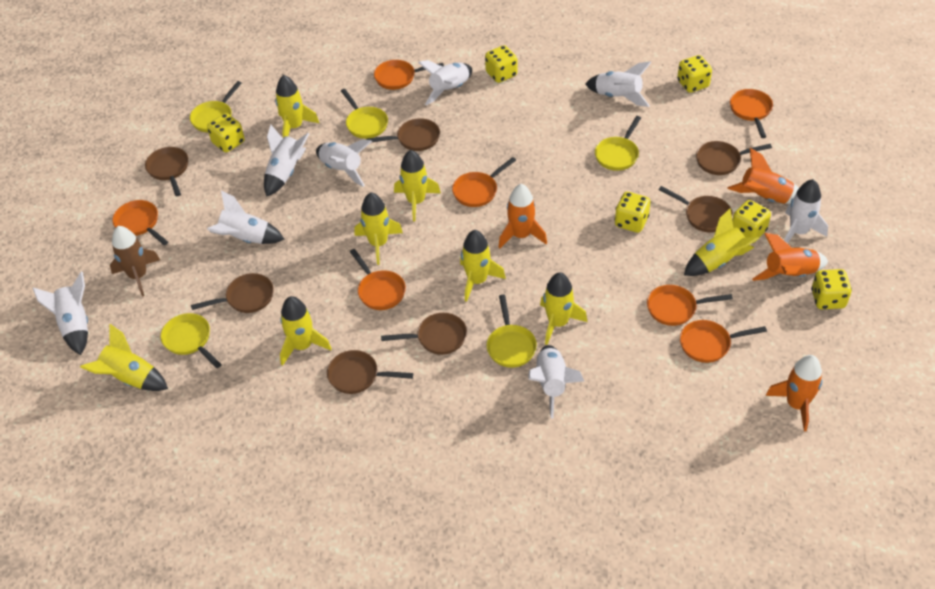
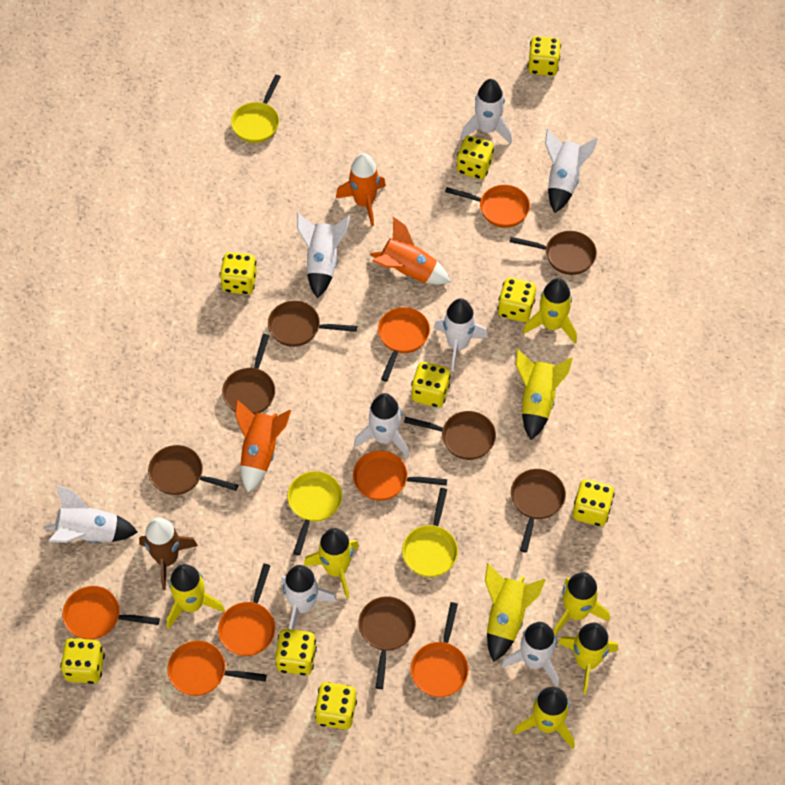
orange rocket: 4 -> 3
yellow dice: 6 -> 9
yellow pan: 5 -> 3

